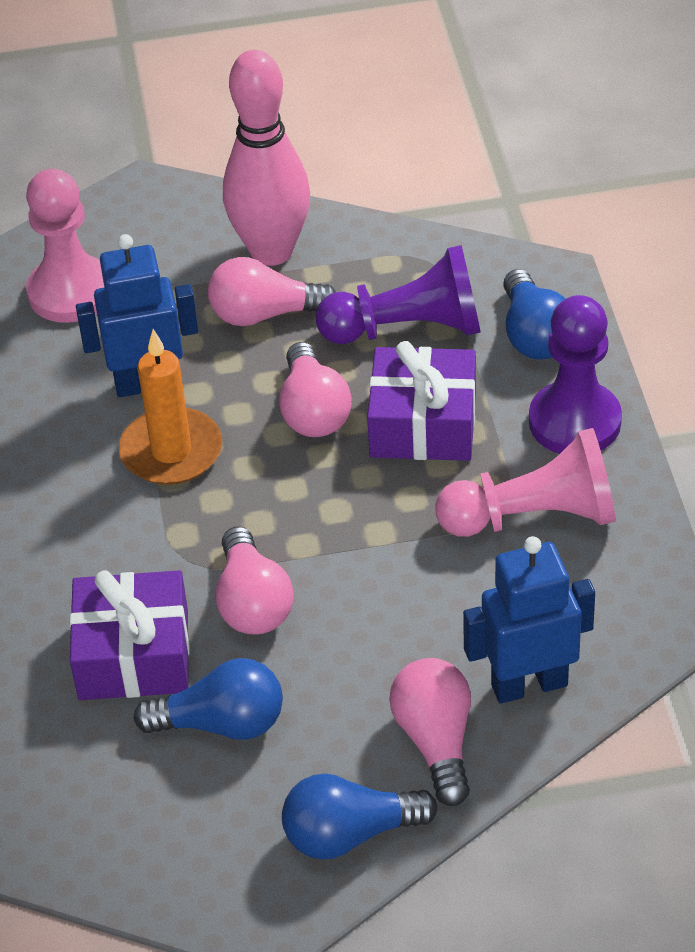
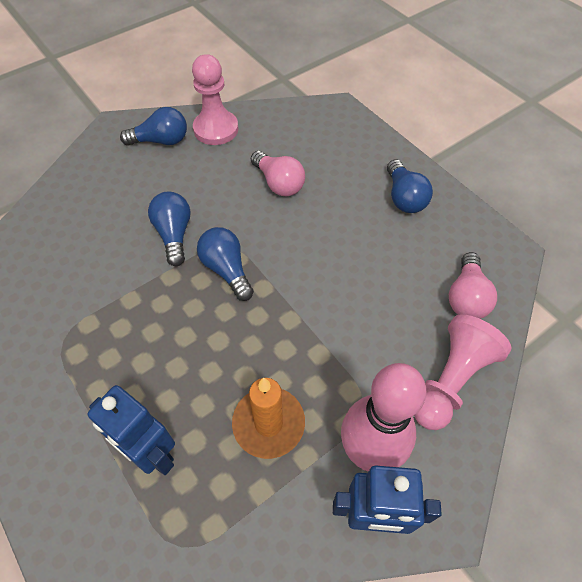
blue light bulb: 3 -> 4
pink light bulb: 4 -> 2
purple gift: 2 -> 0
purple pawn: 2 -> 0

